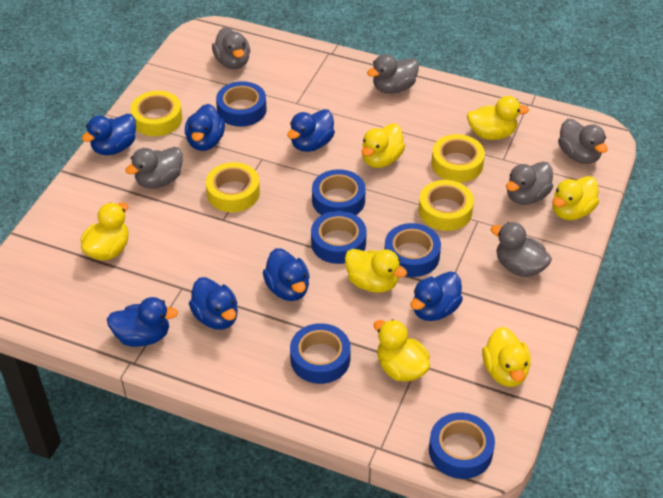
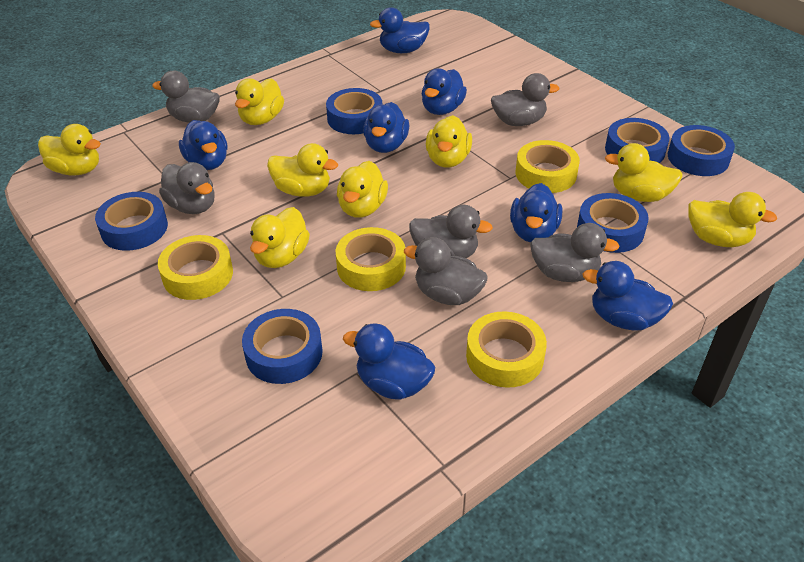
yellow duck: 7 -> 8

